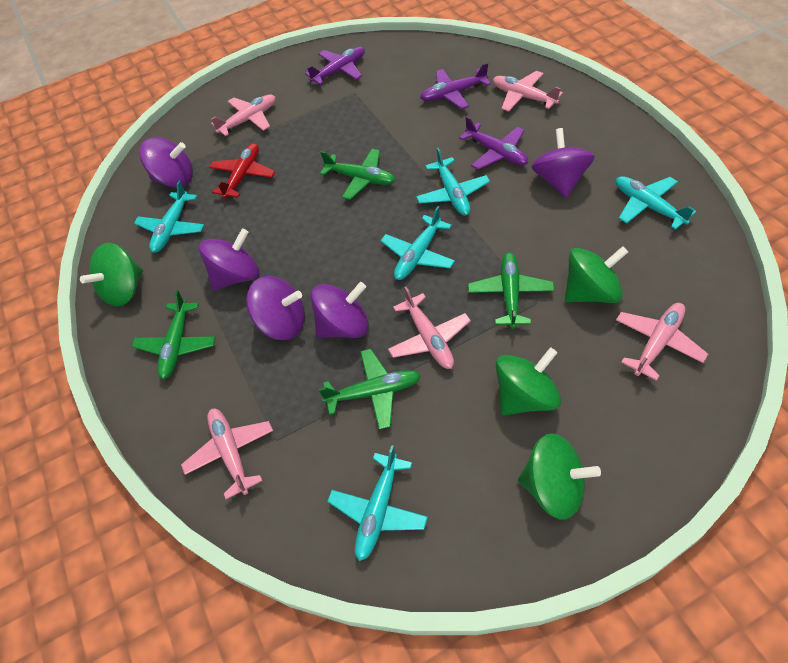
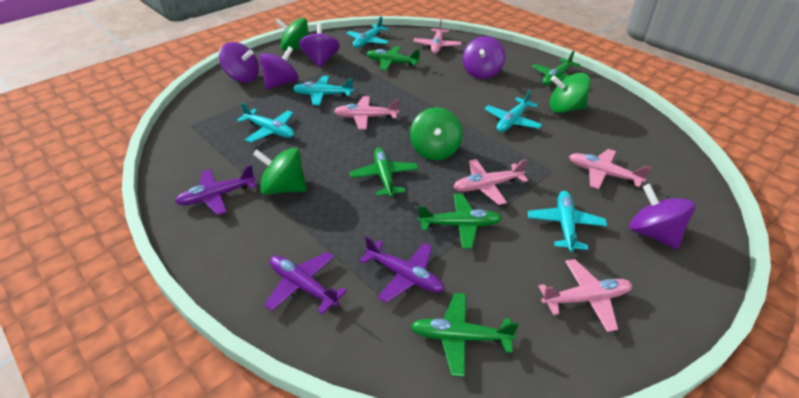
green plane: 4 -> 5
red plane: 1 -> 0

